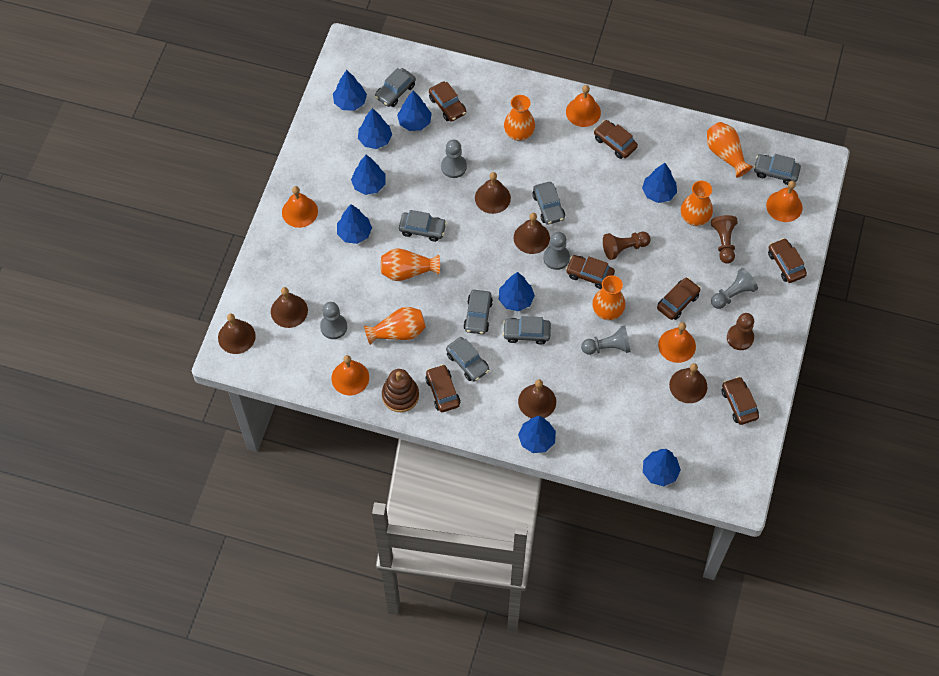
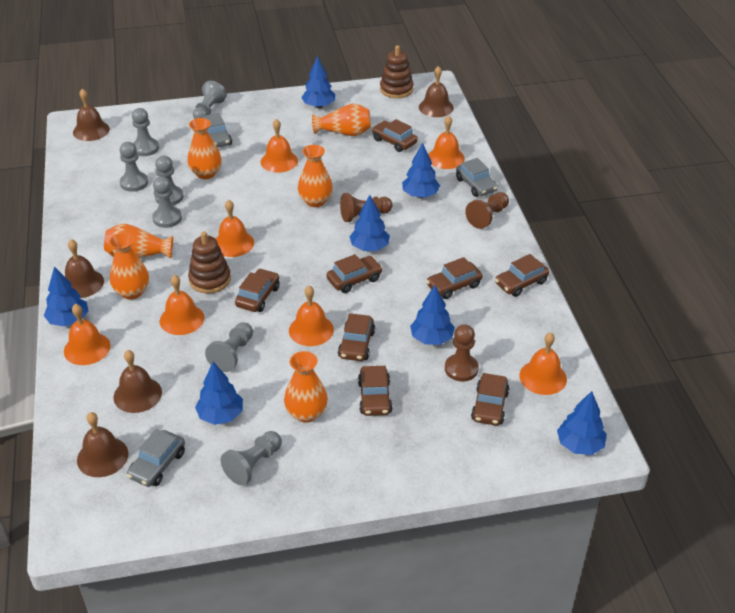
blue tree: 9 -> 7
brown bell: 6 -> 5
brown car: 7 -> 8
brown stacking toy: 1 -> 2
grey car: 7 -> 3
grey pawn: 5 -> 7
orange bell: 5 -> 7

